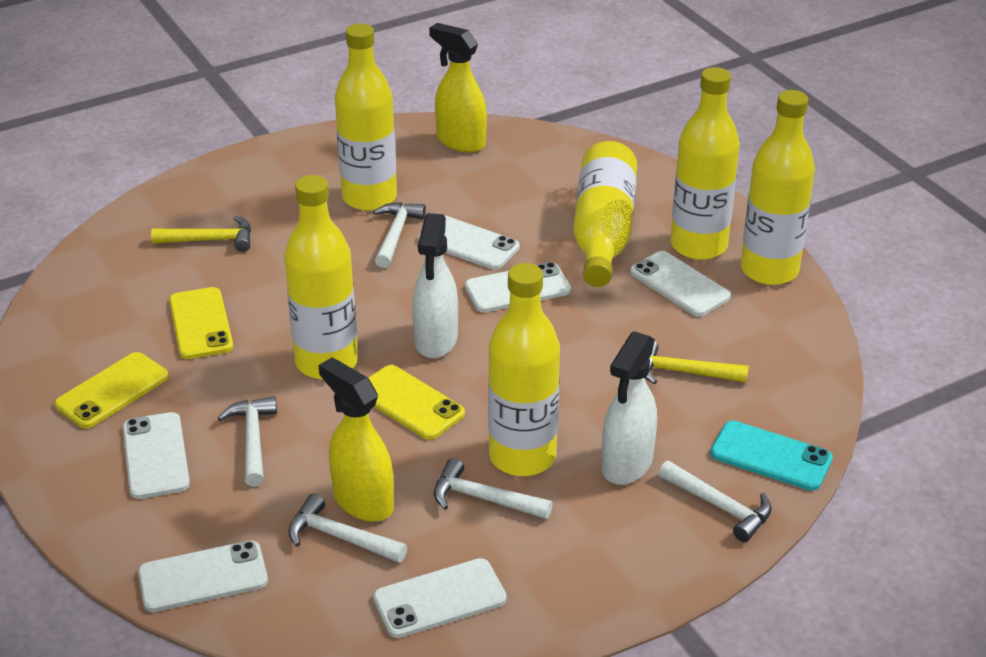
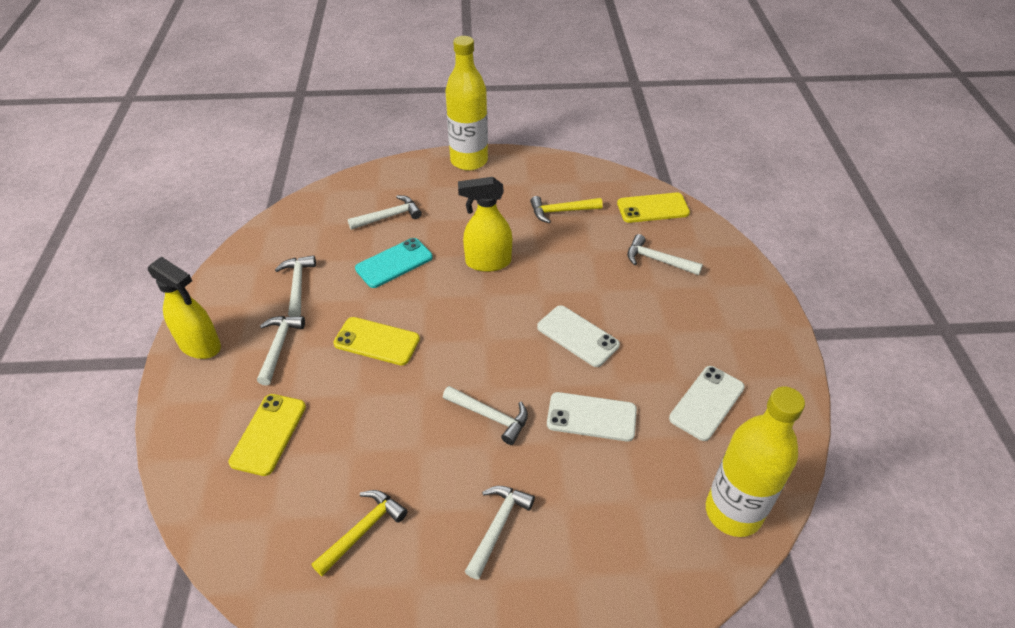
white hammer: 5 -> 6
white phone: 6 -> 3
white spray bottle: 2 -> 0
yellow bottle: 6 -> 2

